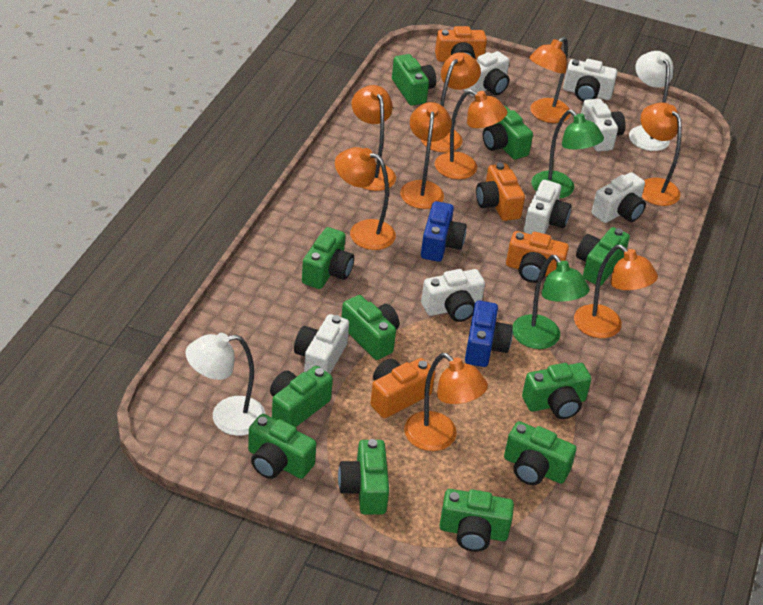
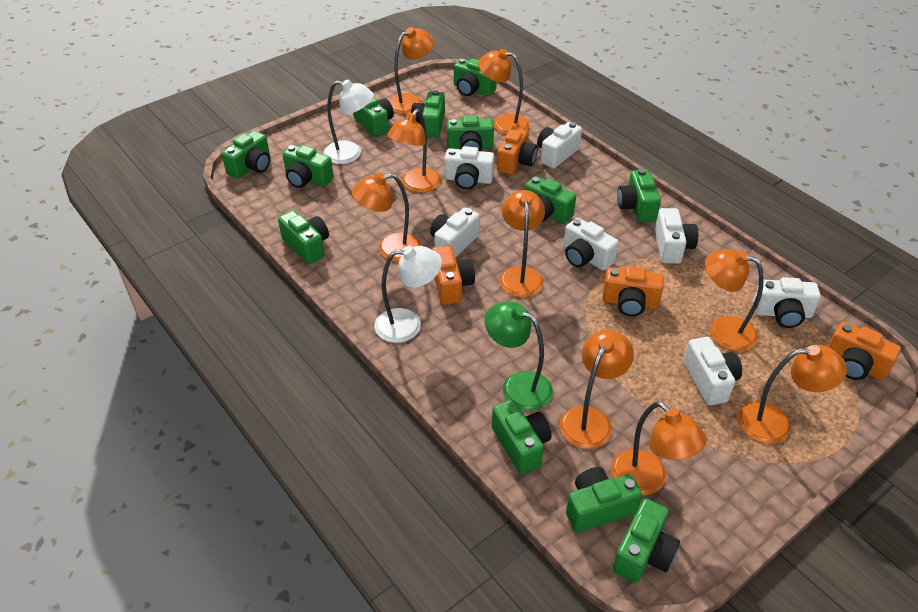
blue camera: 2 -> 0
green camera: 11 -> 12
green lamp: 2 -> 1

